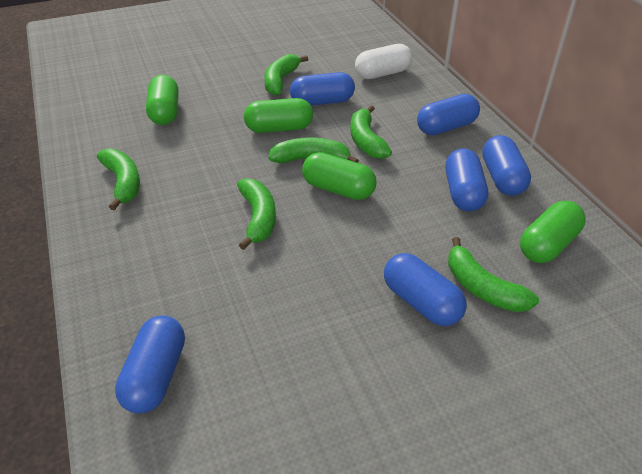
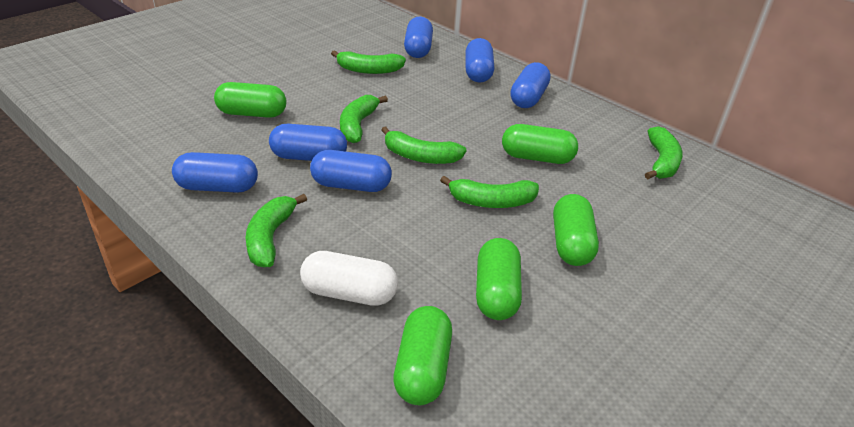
green capsule: 4 -> 5

